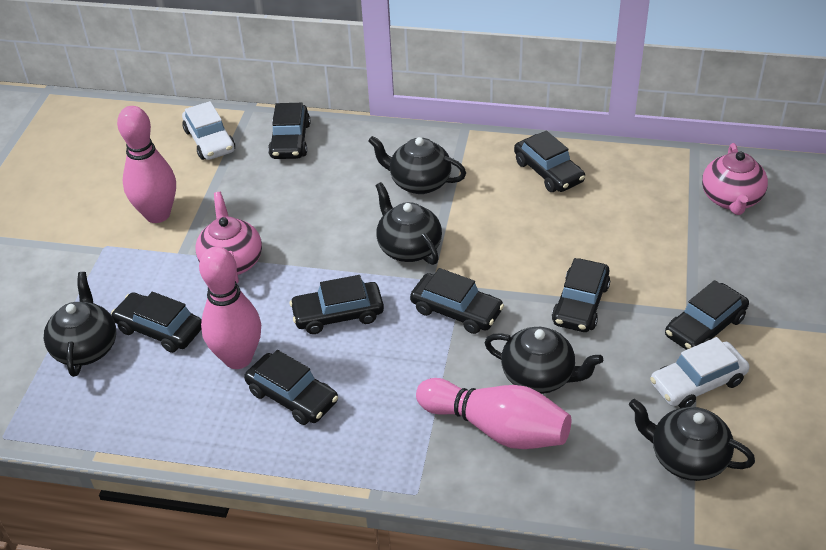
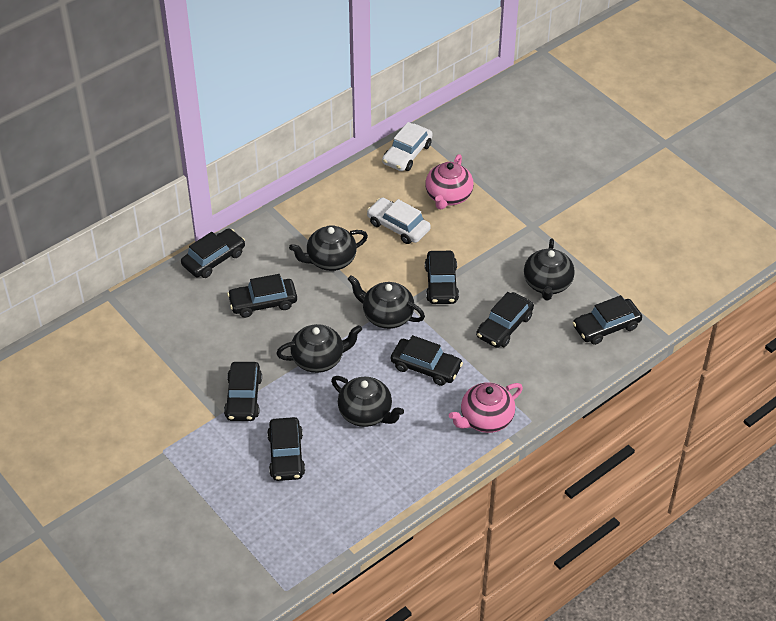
pink bowling pin: 3 -> 0

